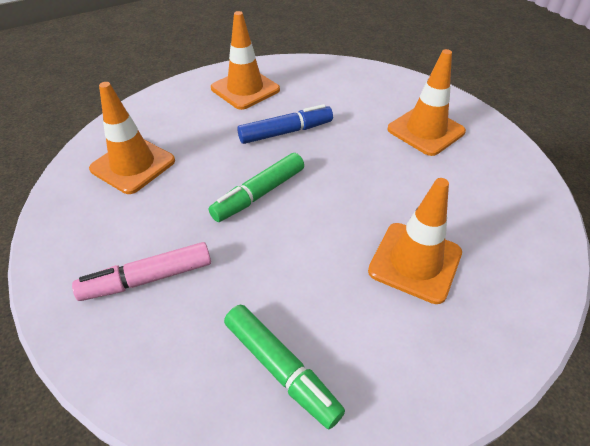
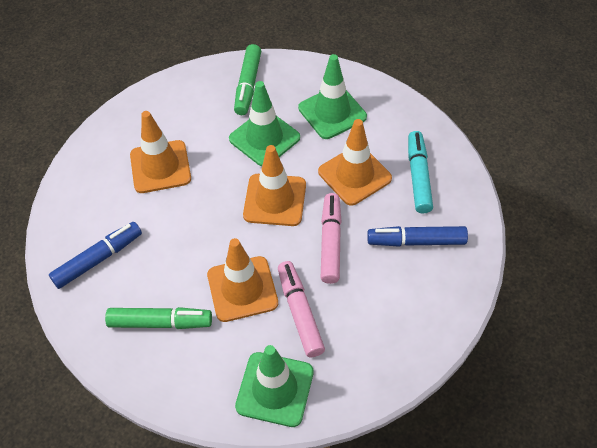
blue marker: 1 -> 2
green traffic cone: 0 -> 3
pink marker: 1 -> 2
turquoise marker: 0 -> 1

